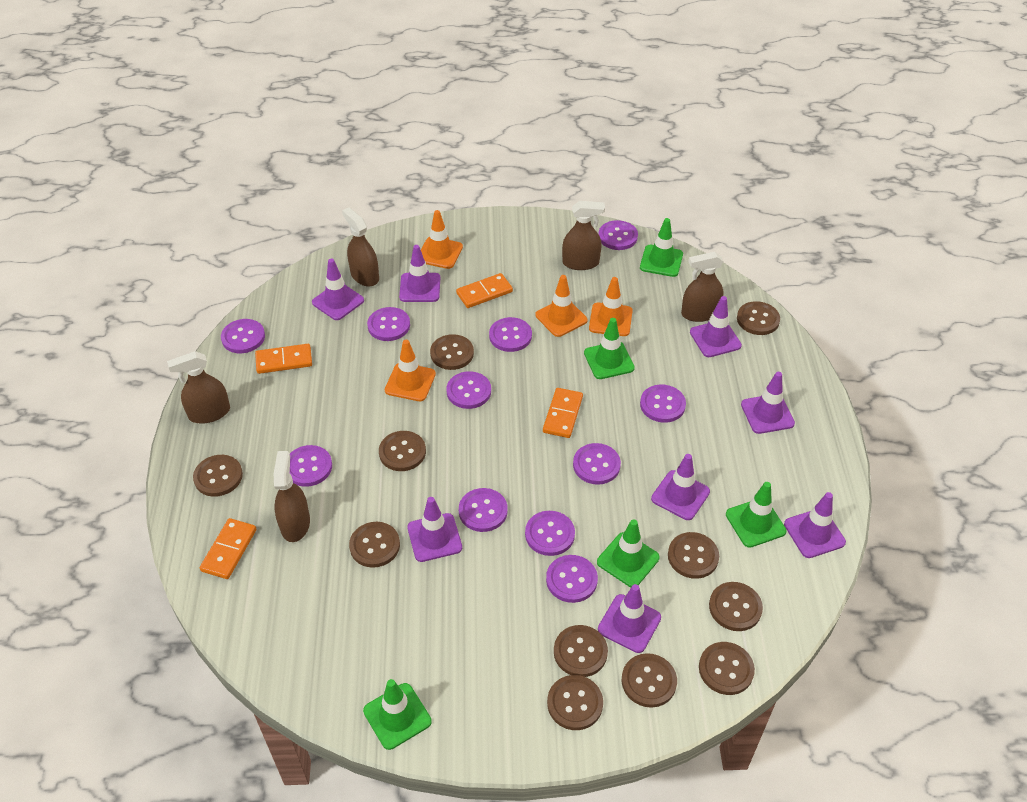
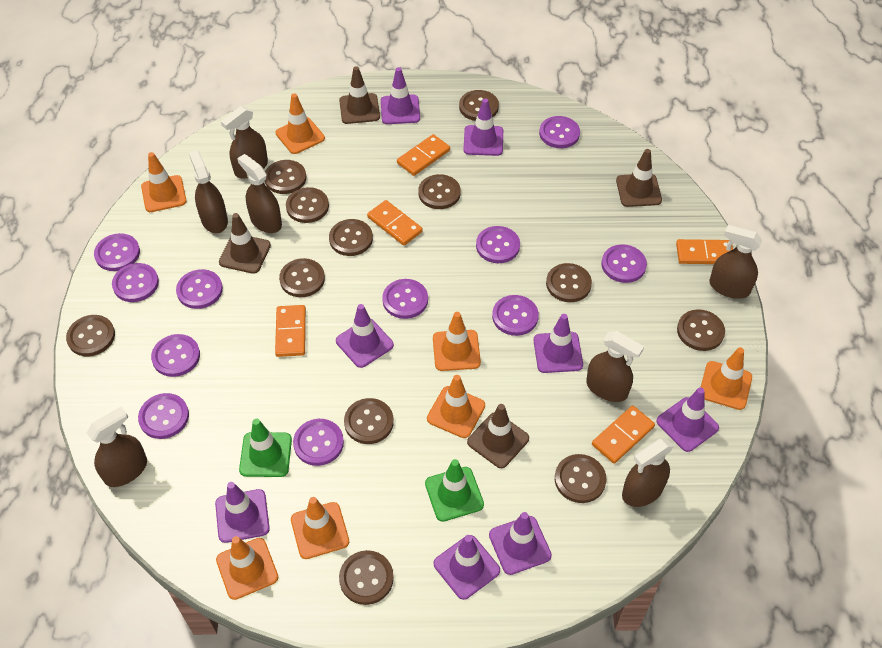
brown button: 11 -> 12
brown spray bottle: 5 -> 7
brown traffic cone: 0 -> 4
green traffic cone: 5 -> 2
orange domino: 4 -> 5
orange traffic cone: 4 -> 7

